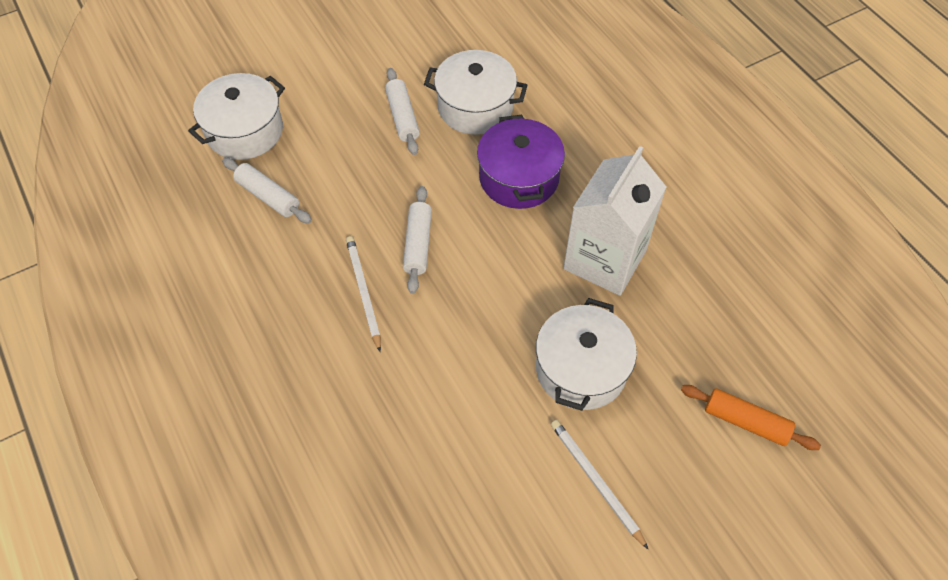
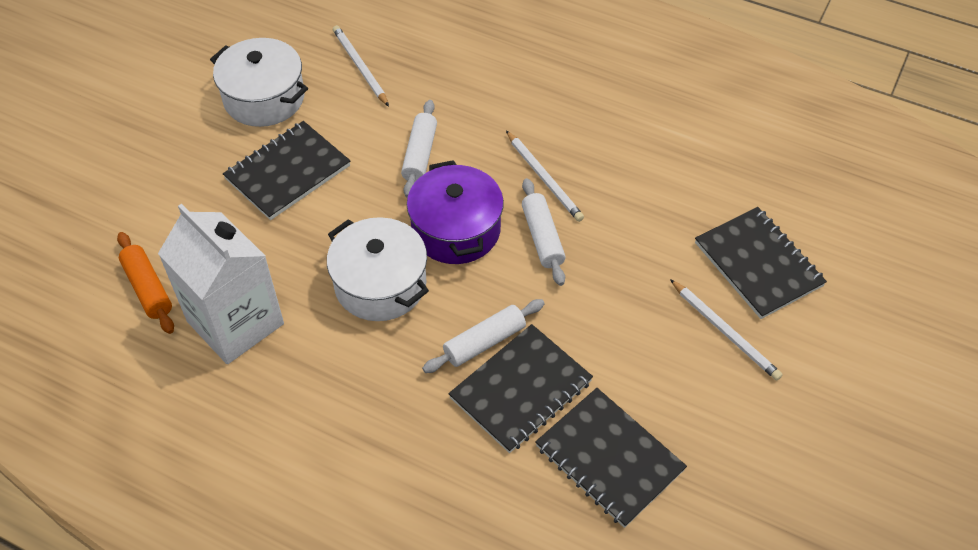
black notebook: 0 -> 4
white pencil: 2 -> 3
white pot: 3 -> 2

